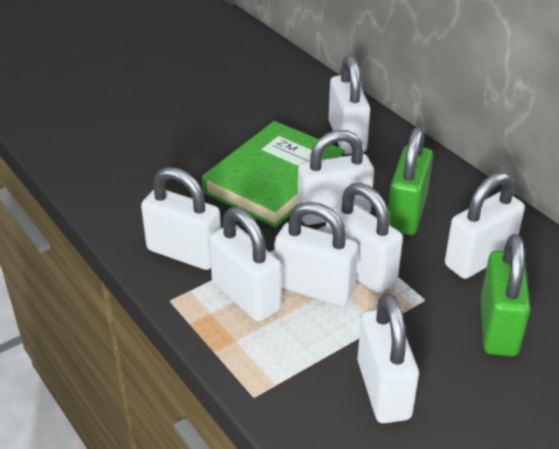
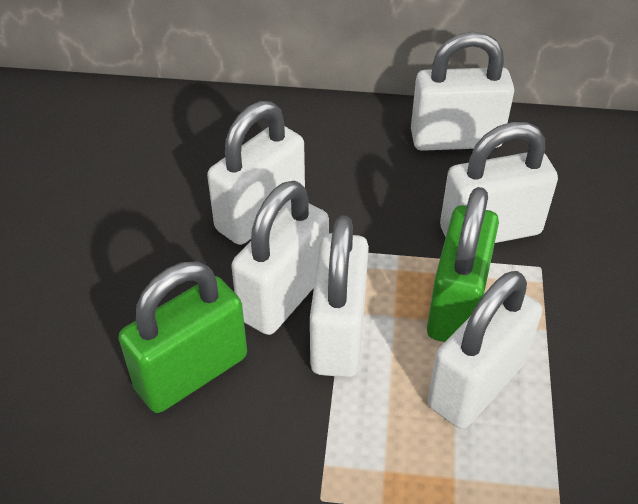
green book: 1 -> 0
white padlock: 8 -> 6

